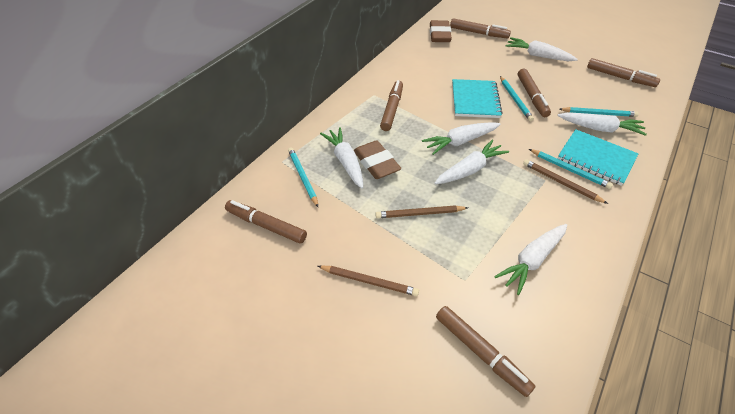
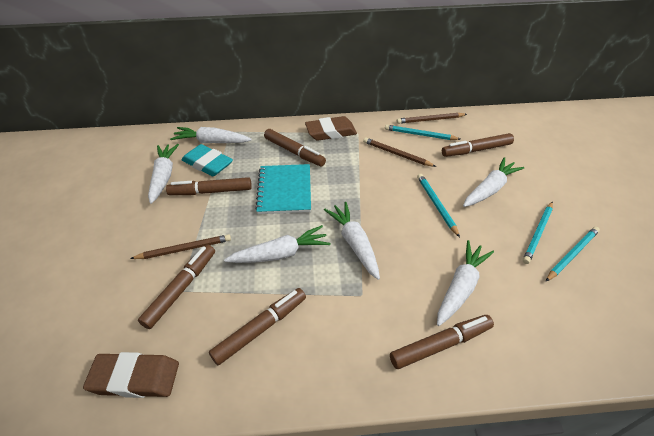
turquoise eraser: 0 -> 1
turquoise notebook: 2 -> 1

